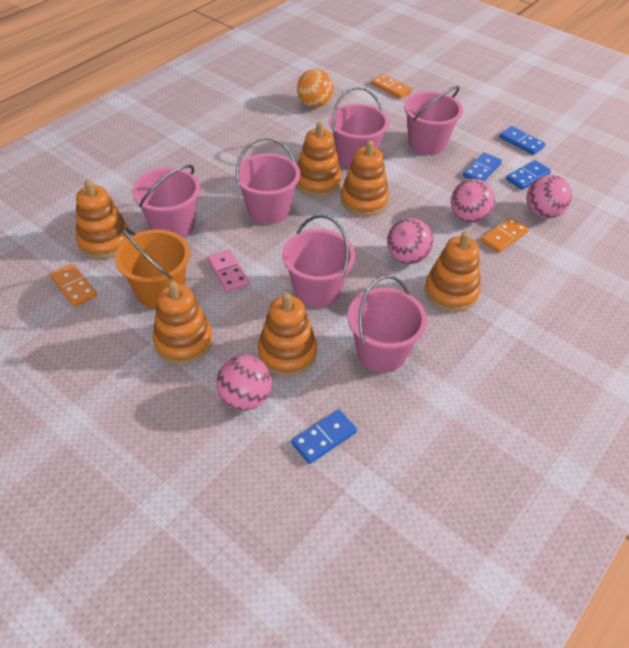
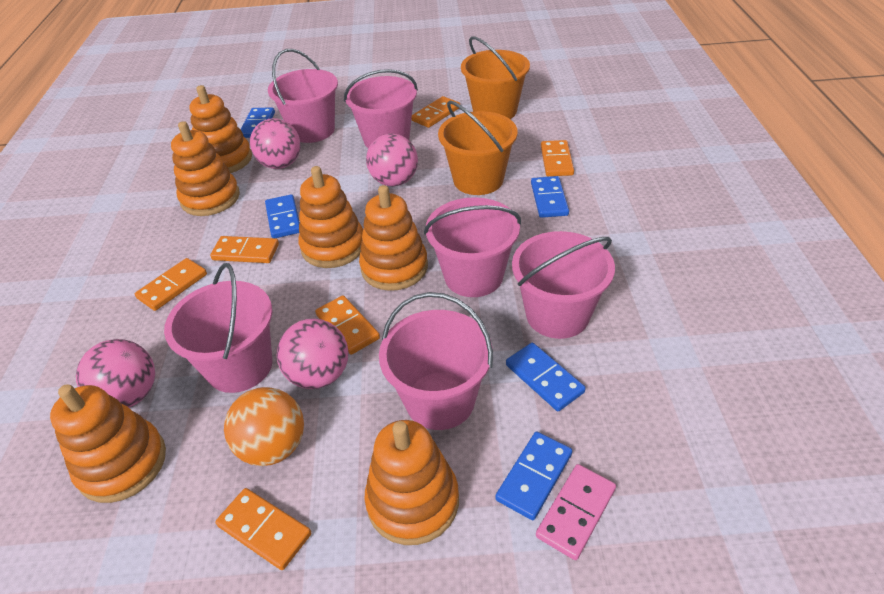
blue domino: 4 -> 5
orange bucket: 1 -> 2
orange domino: 3 -> 6

